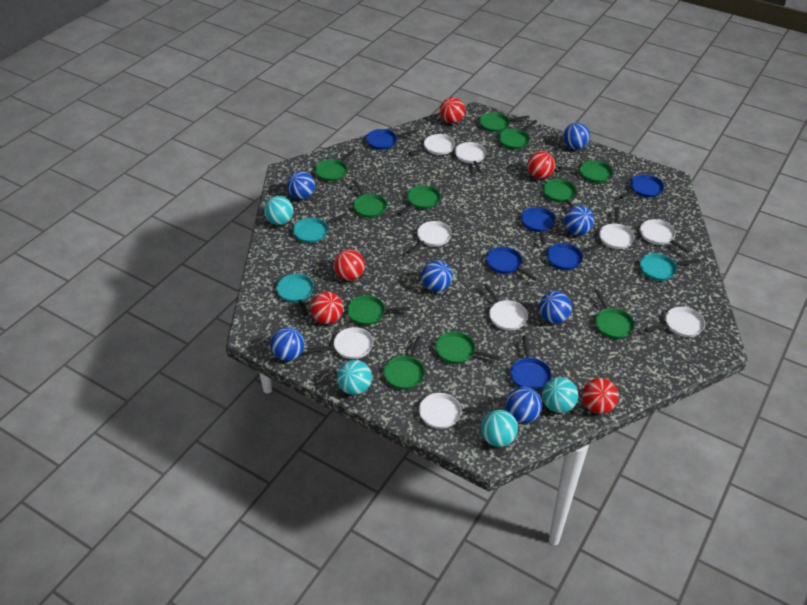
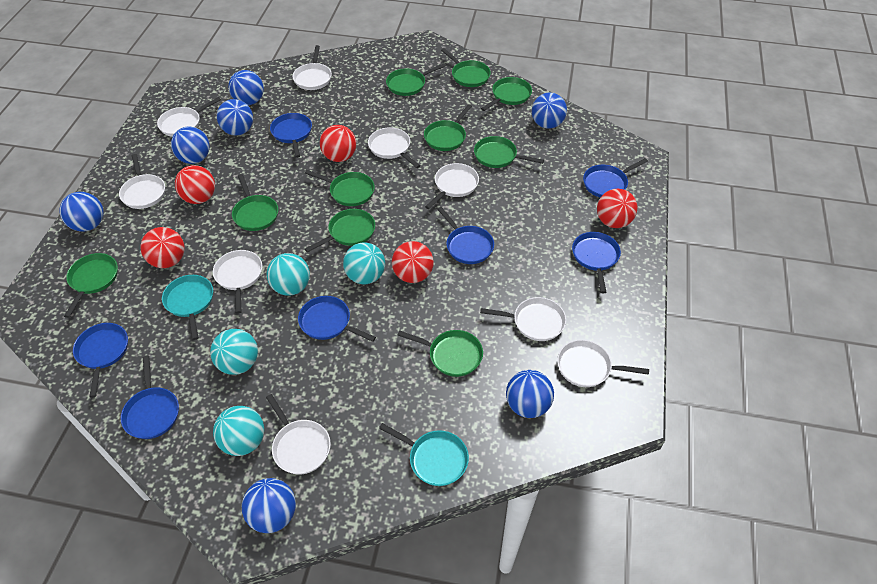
blue pan: 6 -> 7
green pan: 11 -> 10
turquoise pan: 3 -> 2

